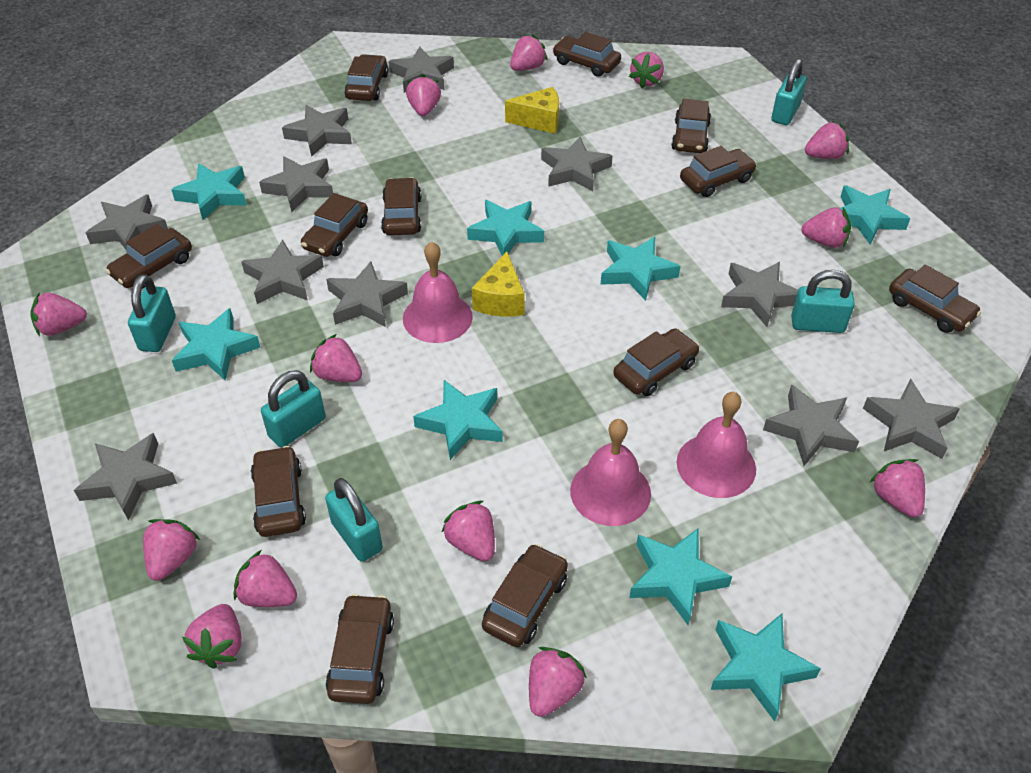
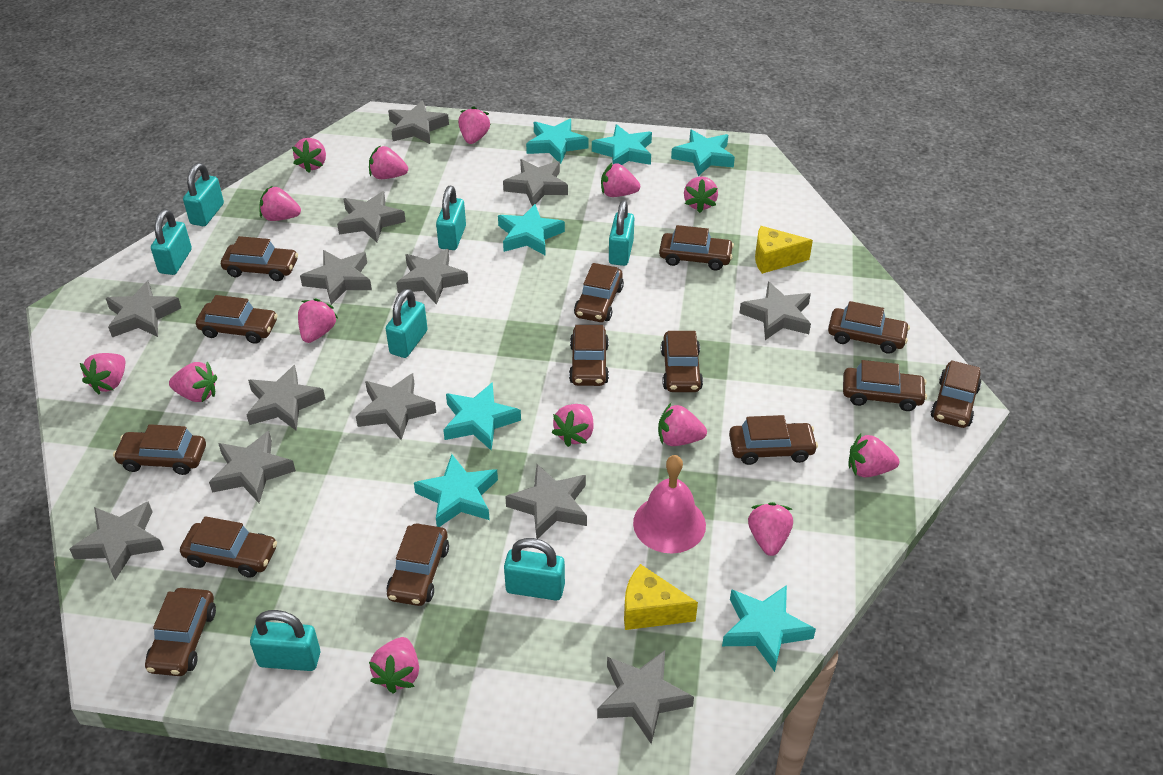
brown car: 12 -> 14
grey star: 11 -> 13
pink bell: 3 -> 1
pink strawberry: 13 -> 14
turquoise padlock: 5 -> 7
turquoise star: 8 -> 7

